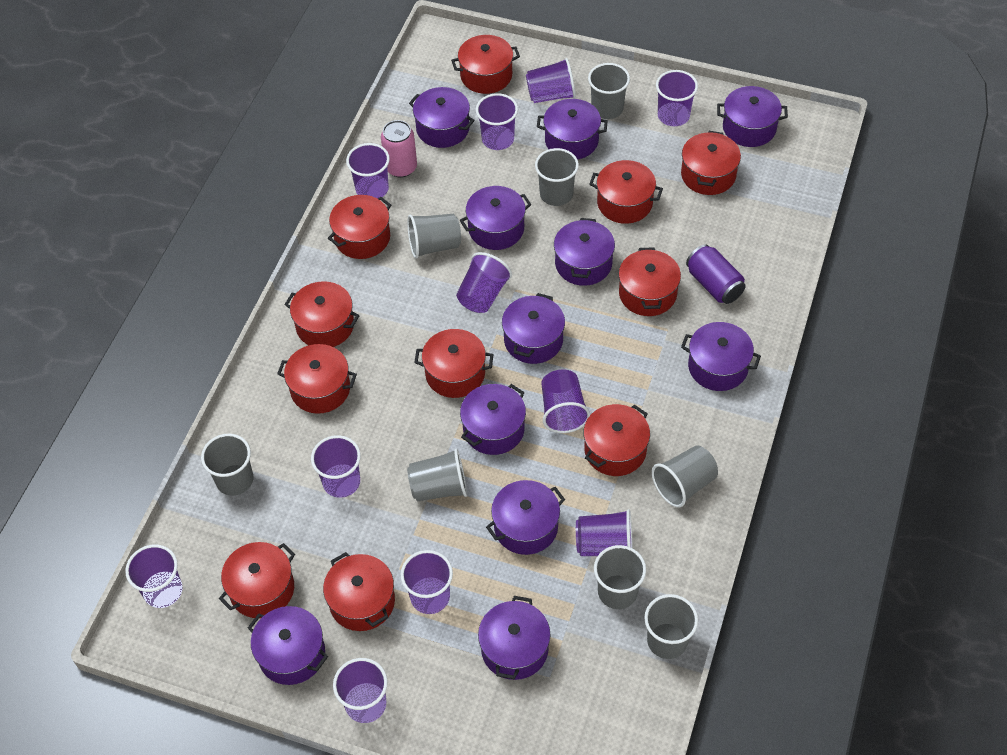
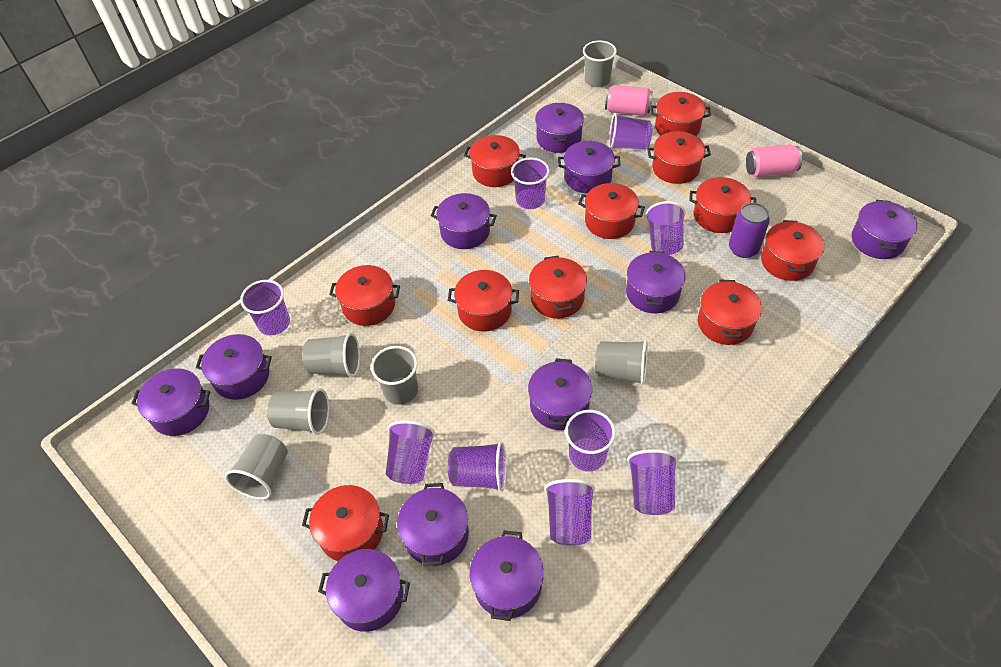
grey cup: 8 -> 6
pink can: 1 -> 2
purple cup: 11 -> 9

